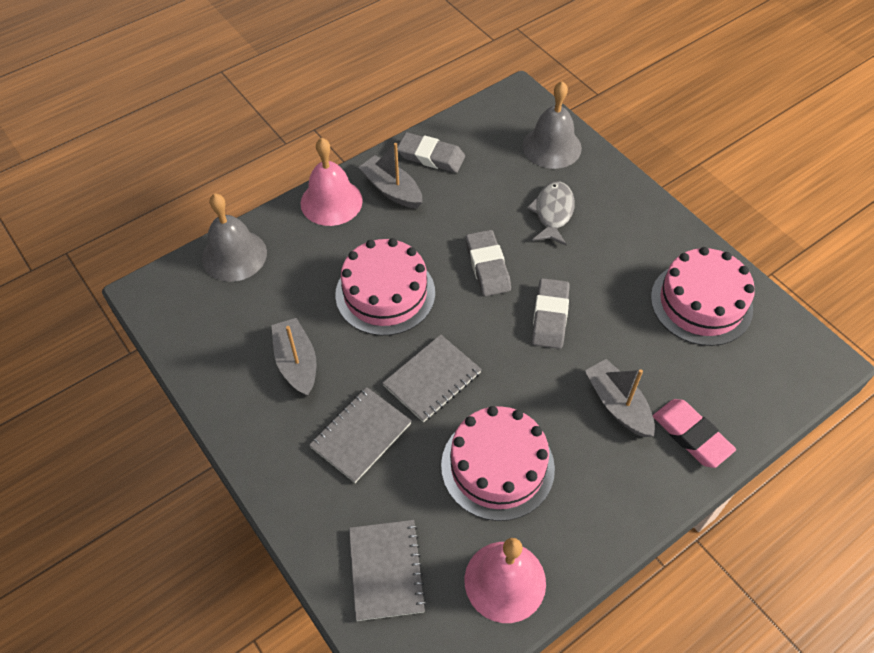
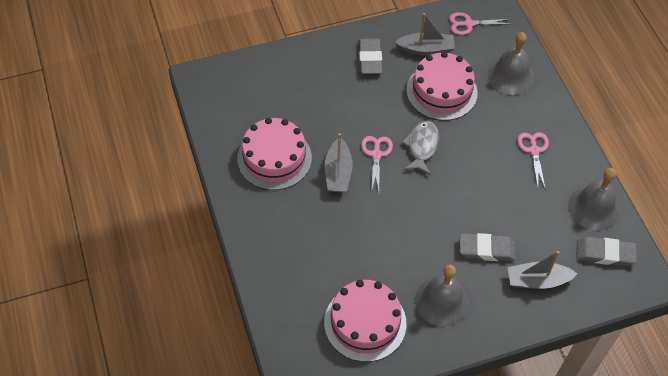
grey bell: 2 -> 3
grey notebook: 3 -> 0
pink bell: 2 -> 0
pink eraser: 1 -> 0
pink scissors: 0 -> 3

